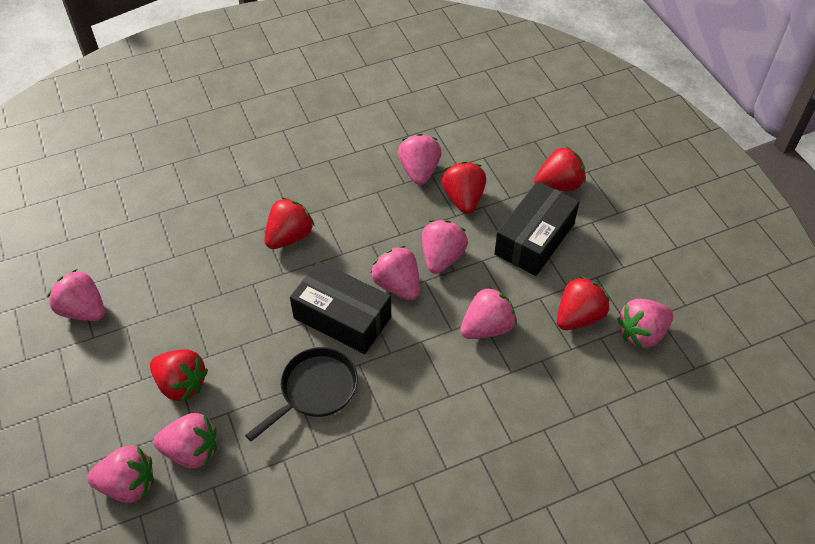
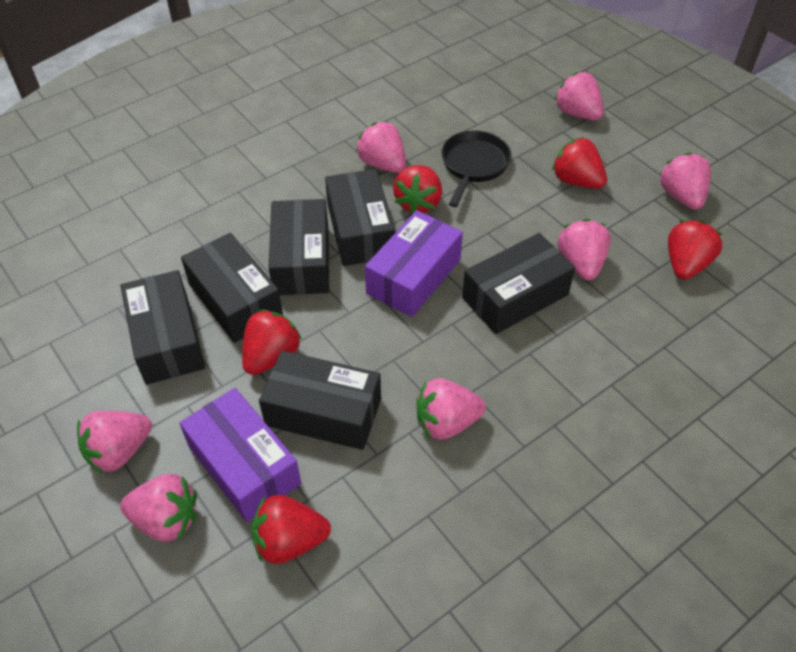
black box: 2 -> 6
pink strawberry: 8 -> 7
purple box: 0 -> 2

